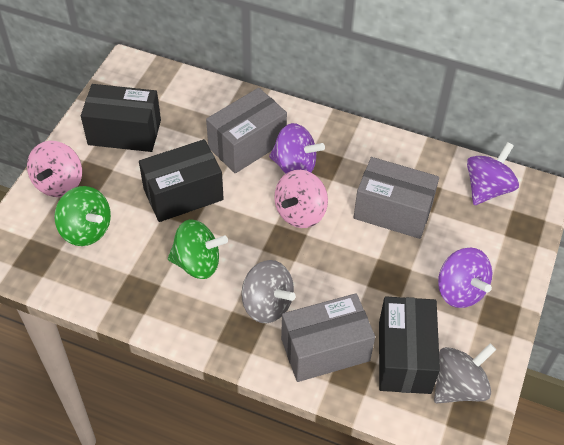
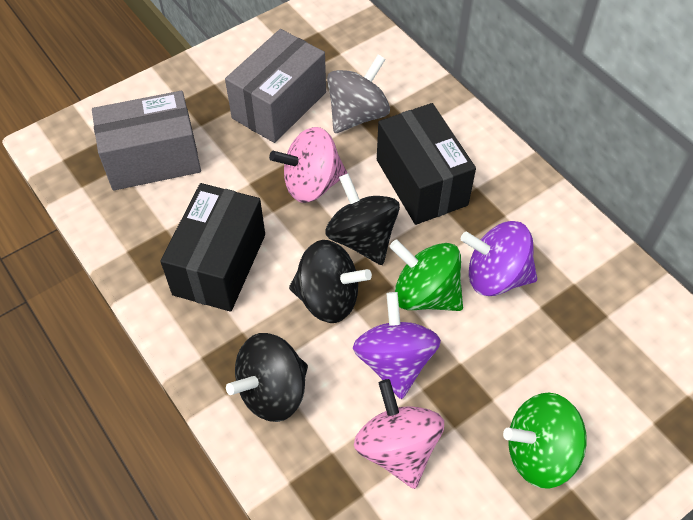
black box: 3 -> 2
black spinning top: 0 -> 3
grey box: 3 -> 2
grey spinning top: 2 -> 1
purple spinning top: 3 -> 2

